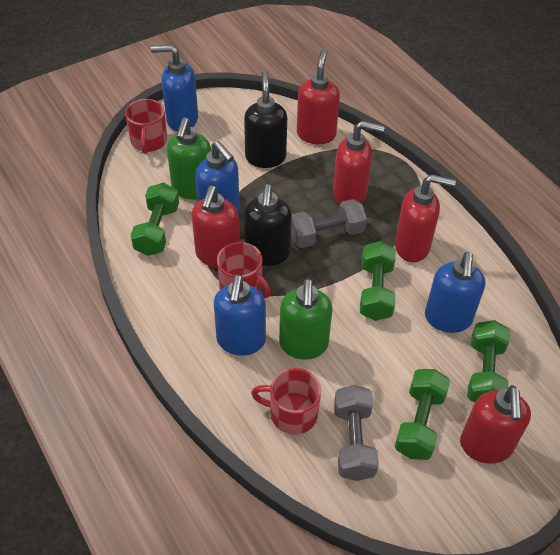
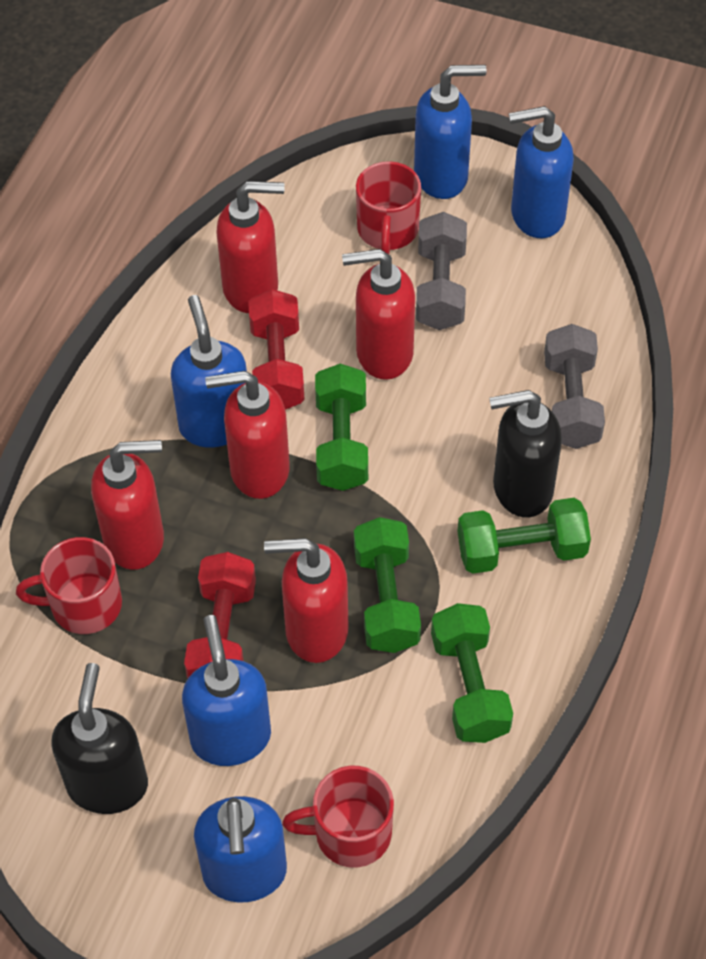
blue soap dispenser: 4 -> 5
green soap dispenser: 2 -> 0
red dumbbell: 0 -> 2

